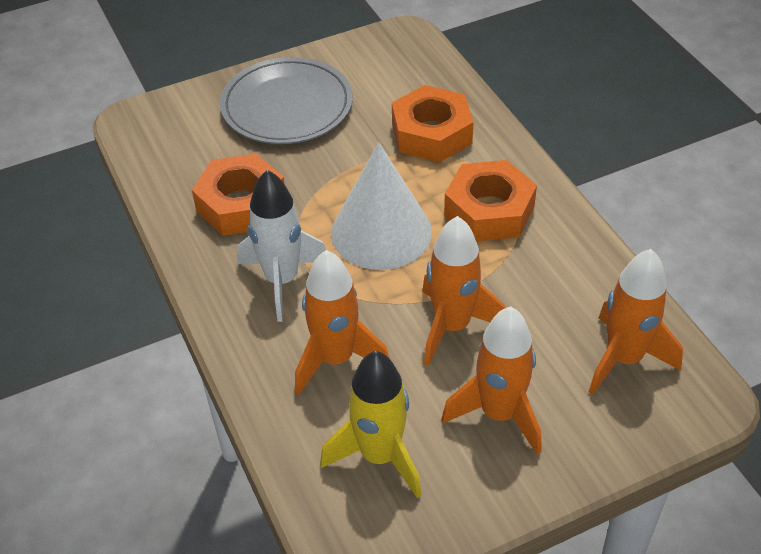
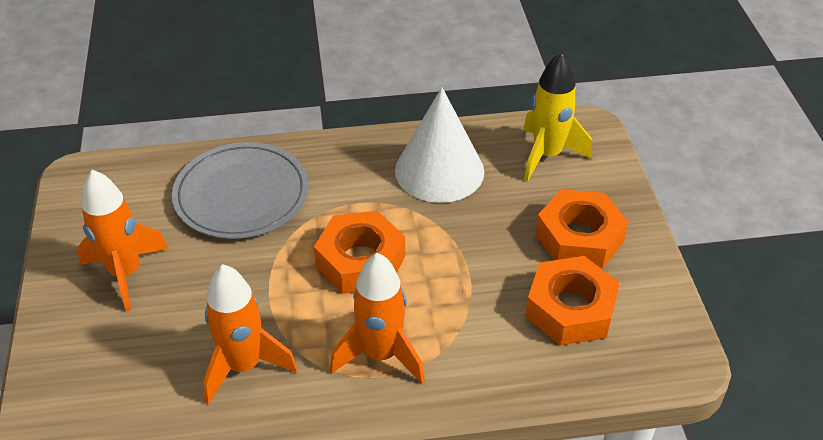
orange rocket: 4 -> 3
white rocket: 1 -> 0

